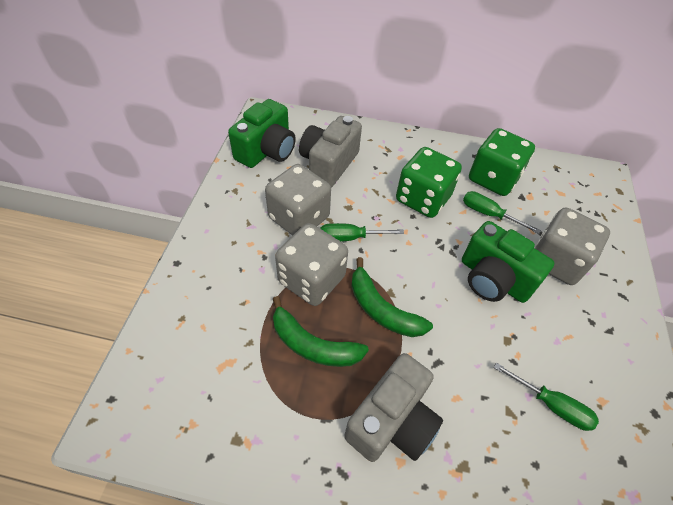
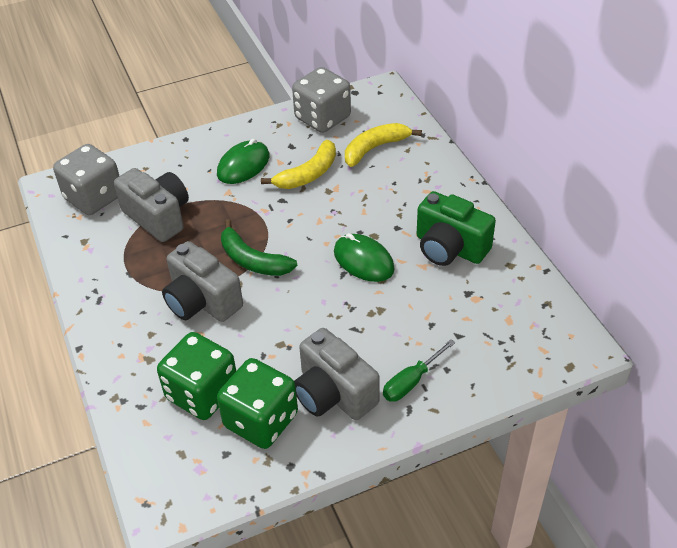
green banana: 2 -> 1
green camera: 2 -> 1
green mouse: 0 -> 2
green screwdriver: 3 -> 1
grey camera: 2 -> 3
grey dice: 3 -> 2
yellow banana: 0 -> 2

